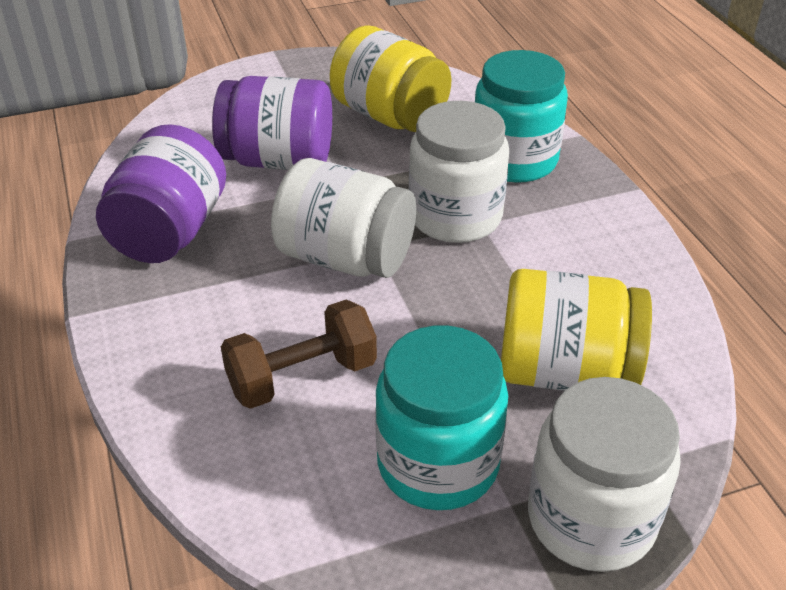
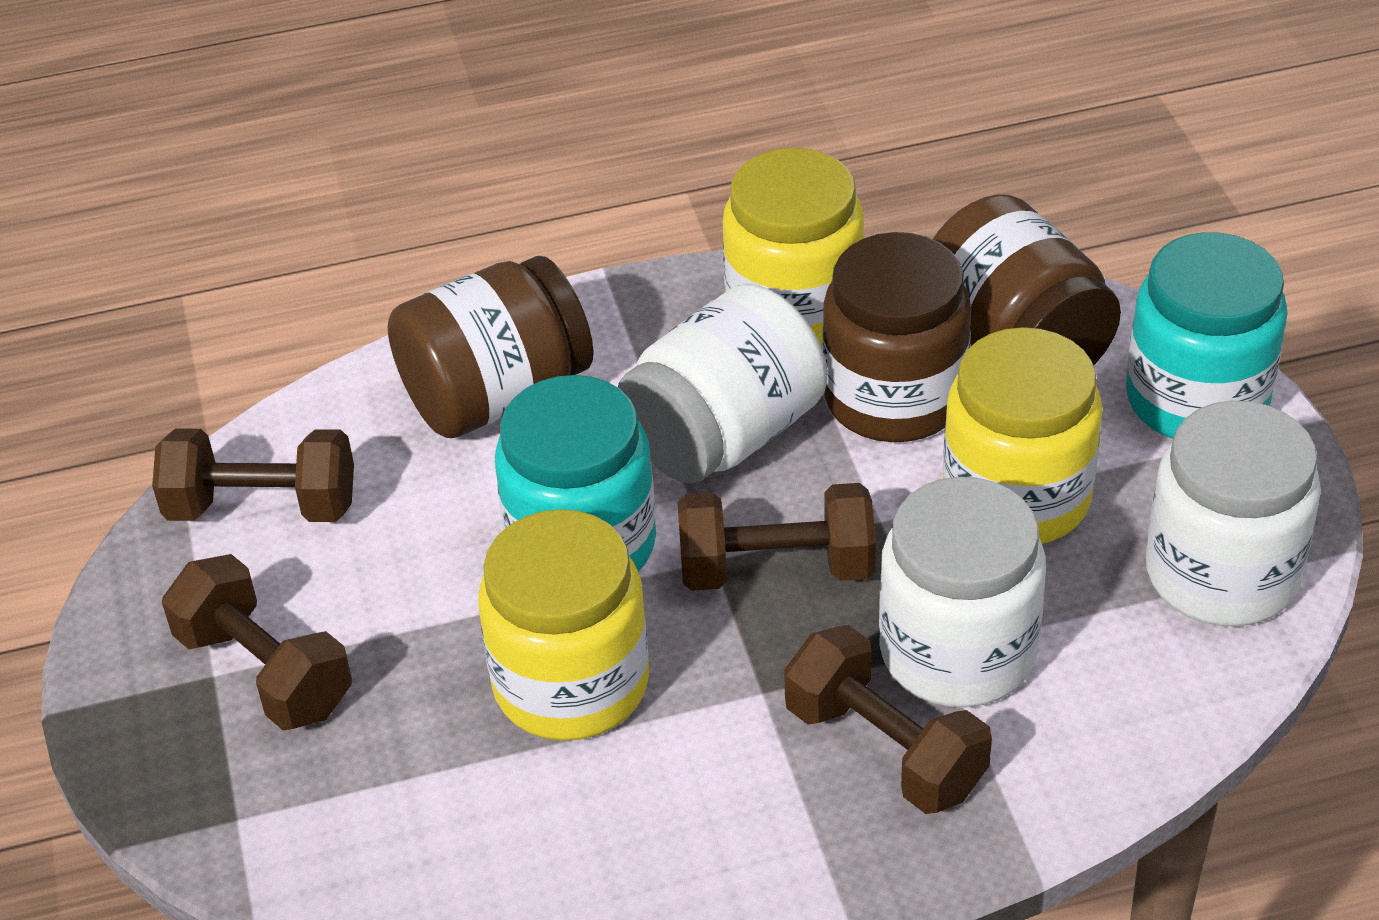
brown dumbbell: 1 -> 4
brown jar: 0 -> 3
purple jar: 2 -> 0
yellow jar: 2 -> 3

